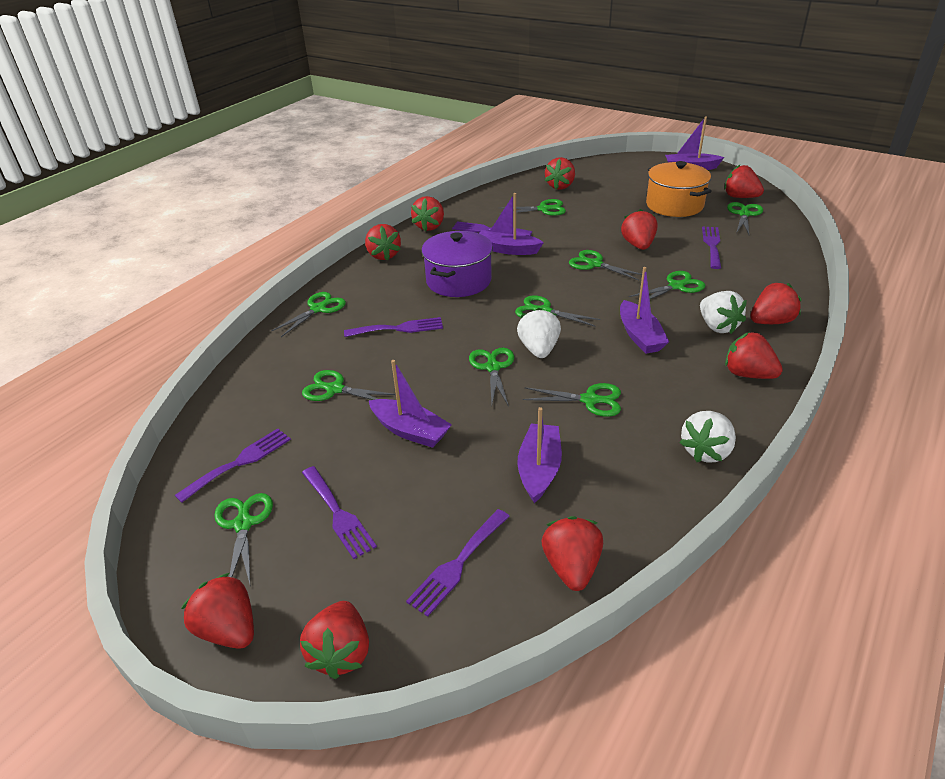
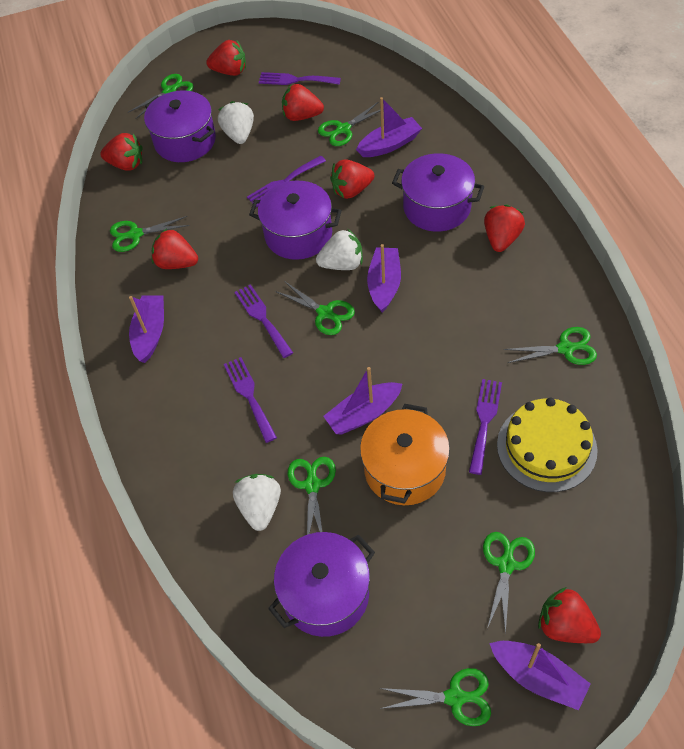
green scissors: 10 -> 8
purple fork: 6 -> 5
purple pot: 1 -> 4
red strawberry: 10 -> 7
yellow cake: 0 -> 1

